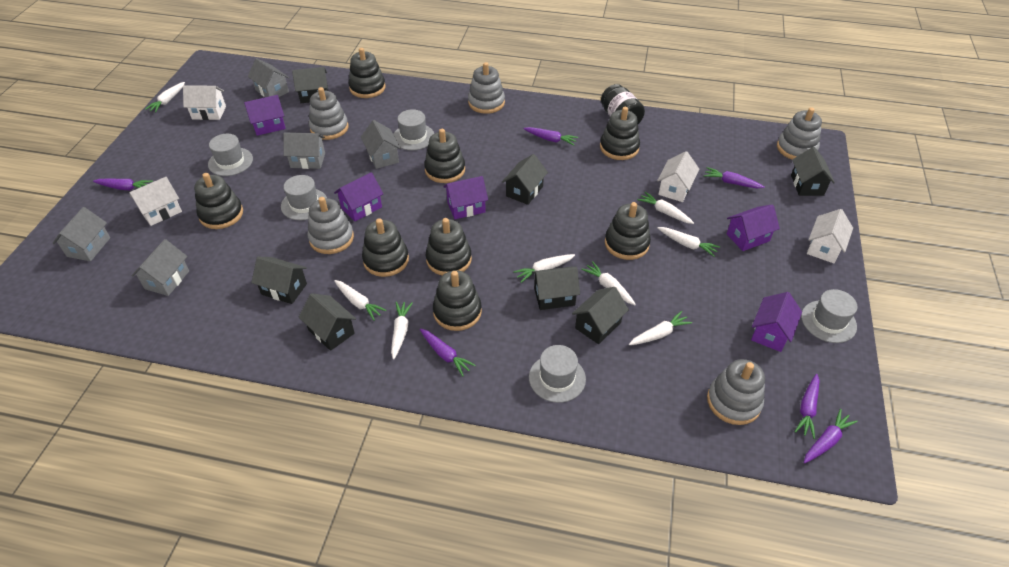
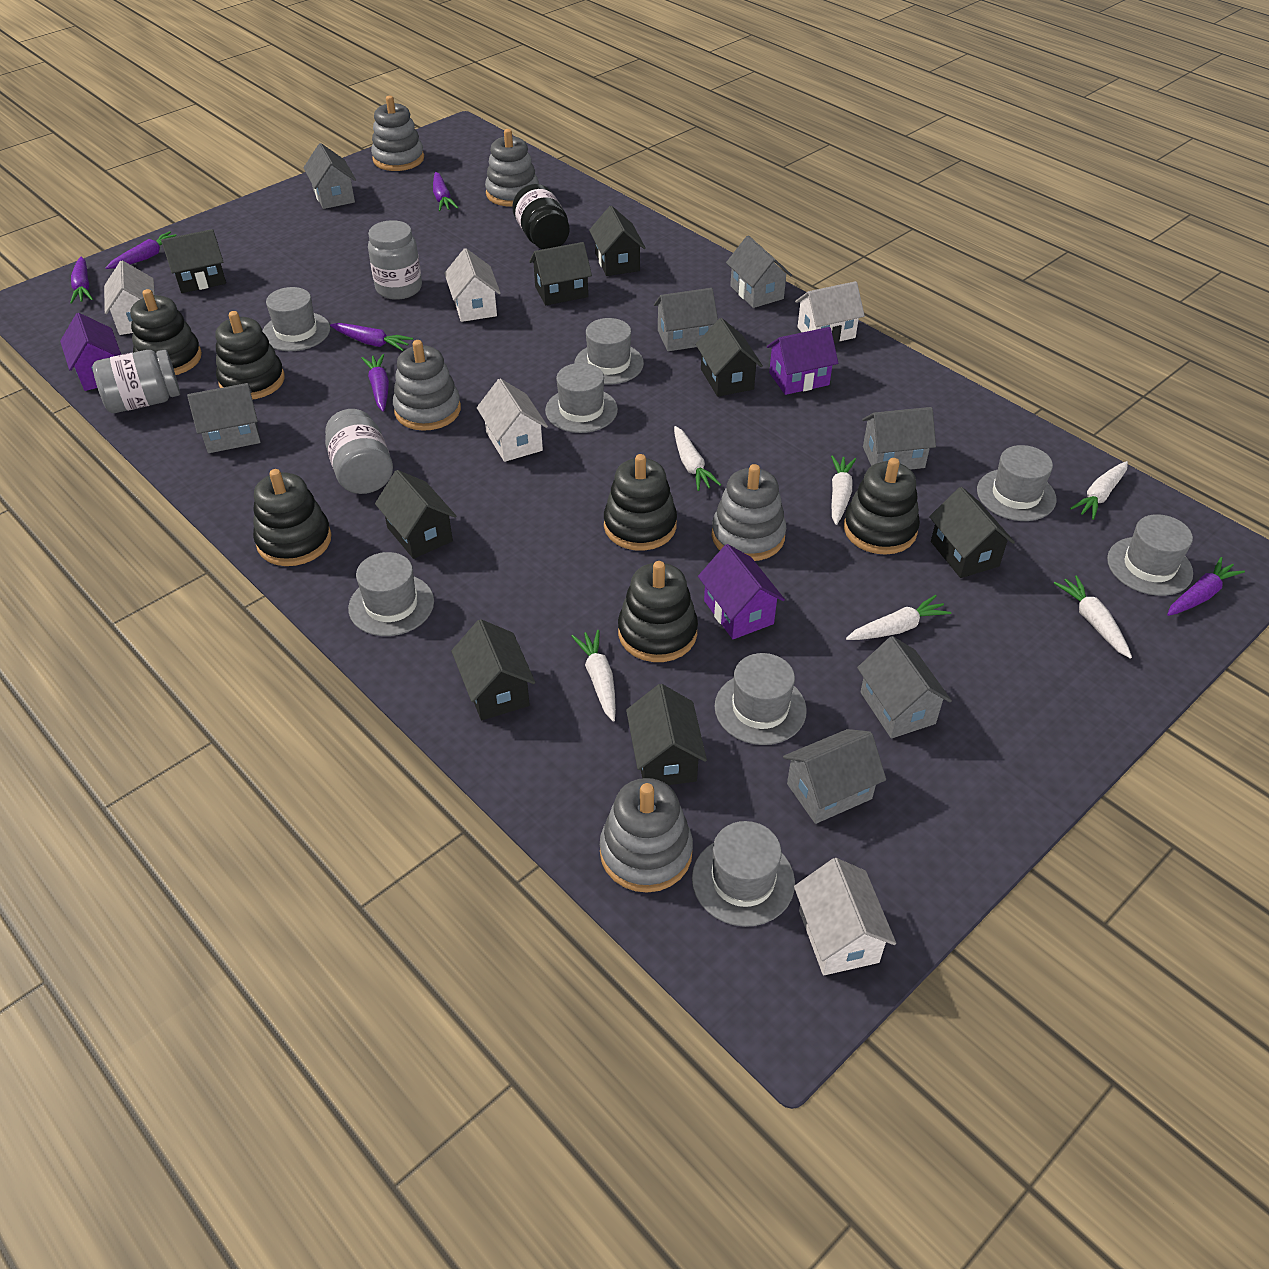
black house: 7 -> 8
black stacking toy: 8 -> 6
grey hat: 5 -> 8
grey house: 5 -> 7
grey jar: 0 -> 3
purple house: 5 -> 3
white carrot: 8 -> 6
white house: 4 -> 5

